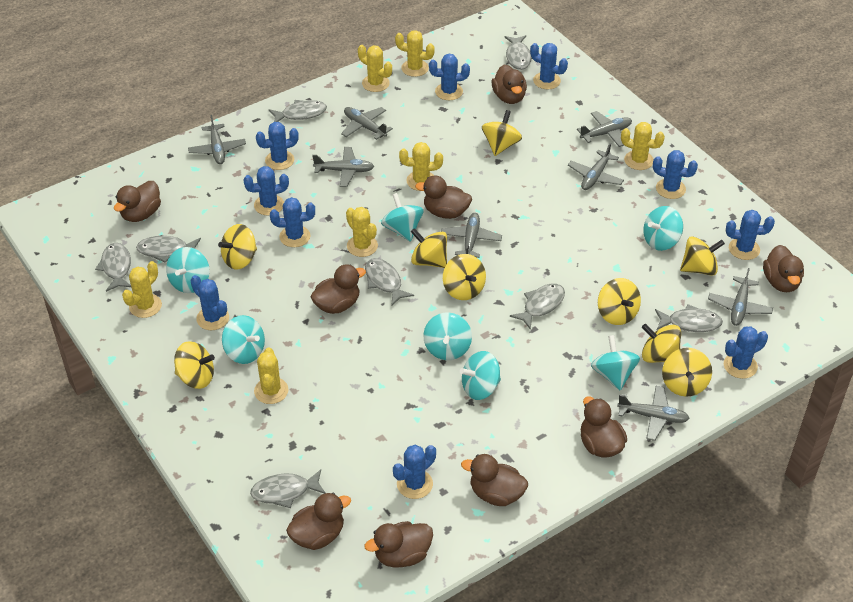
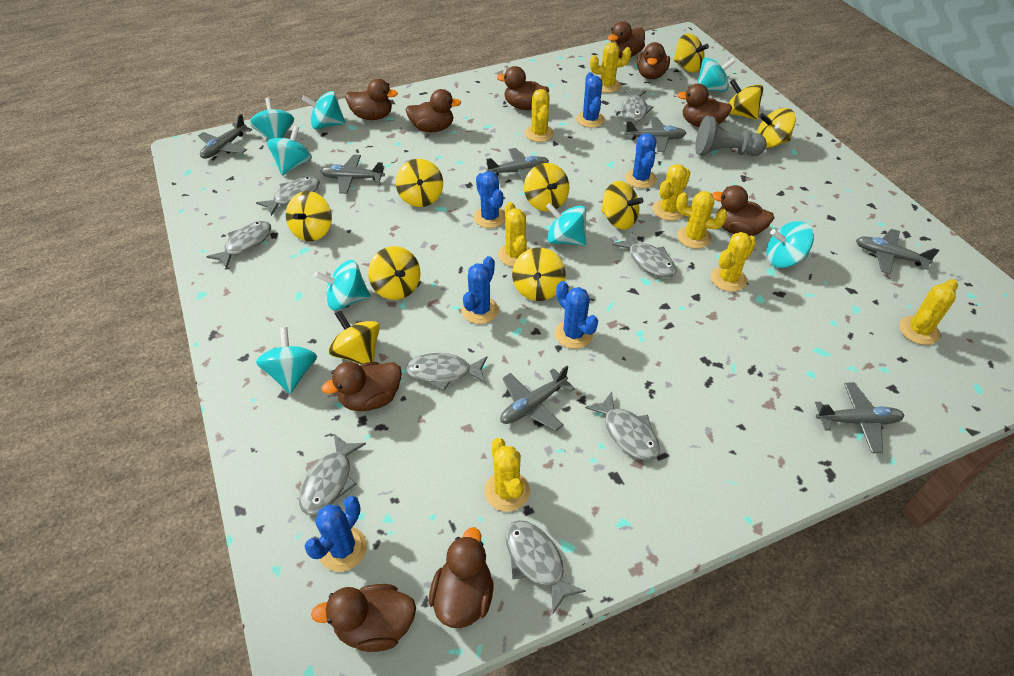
blue cactus: 10 -> 6
brown duck: 9 -> 10
grey pawn: 0 -> 1
grey plane: 8 -> 7
turquoise spinning top: 7 -> 8
yellow cactus: 7 -> 8
yellow spinning top: 9 -> 10

